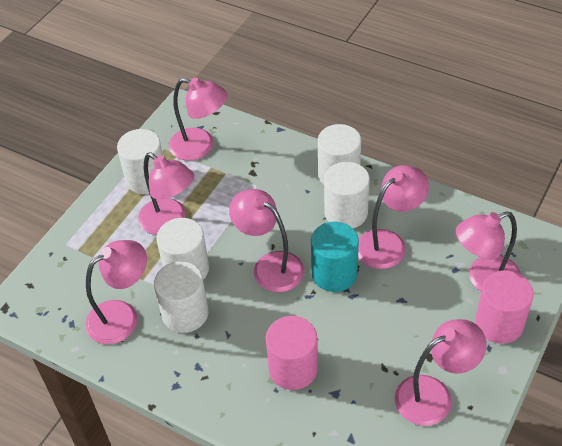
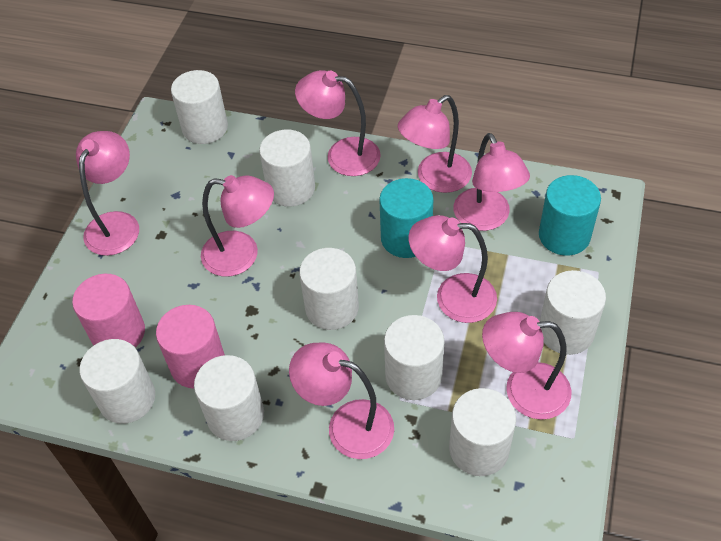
pink lamp: 7 -> 8
turquoise cylinder: 1 -> 2
white cylinder: 5 -> 8

